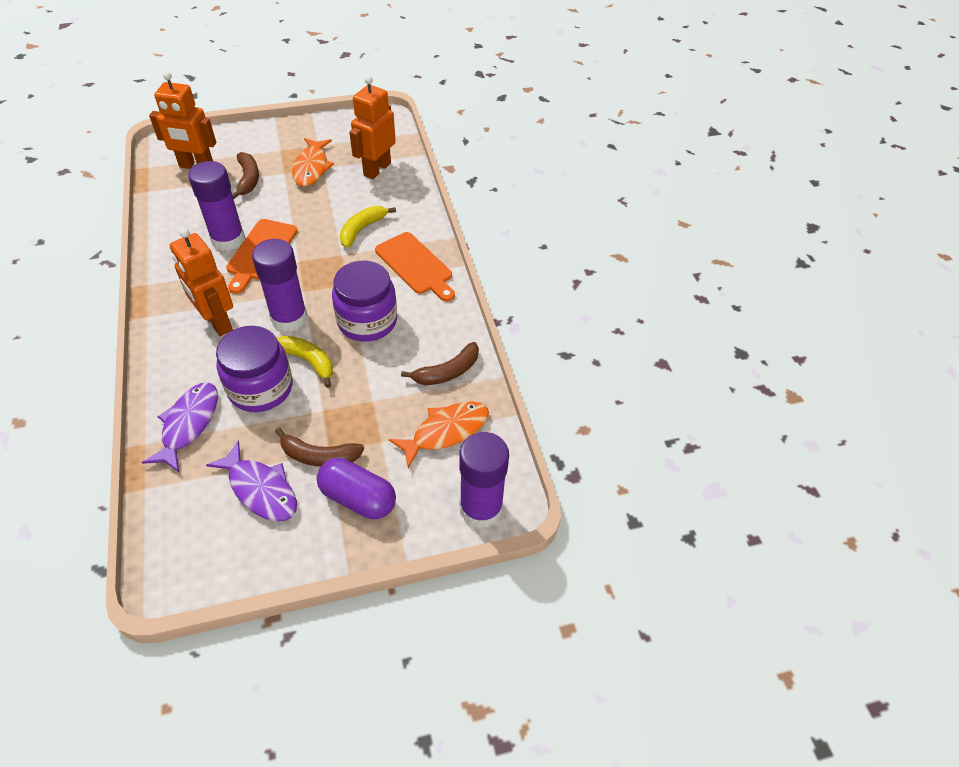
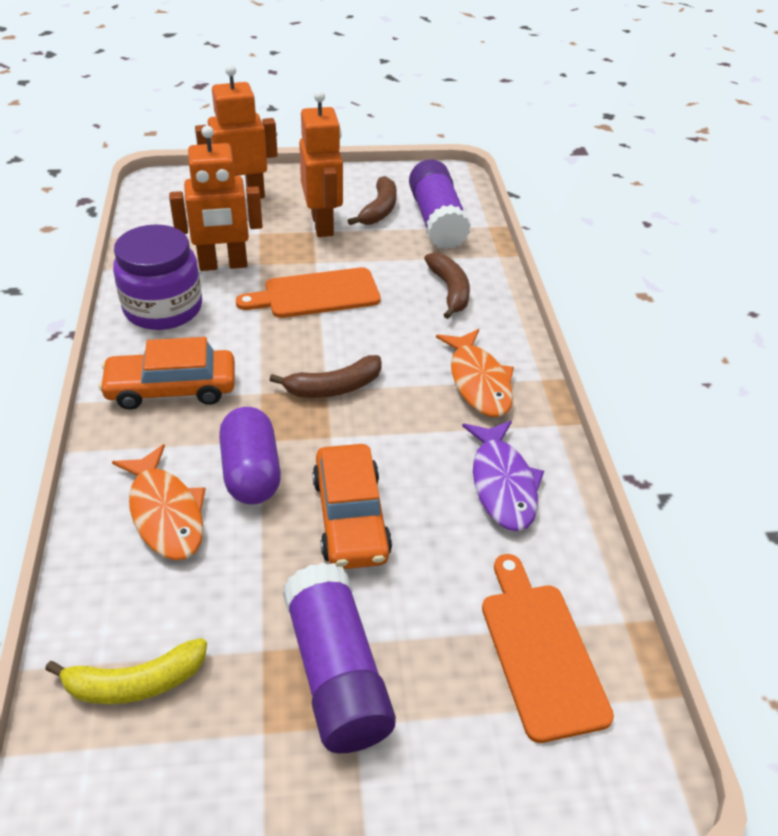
orange car: 0 -> 2
purple fish: 2 -> 1
purple glue stick: 3 -> 2
purple jar: 2 -> 1
yellow banana: 2 -> 1

